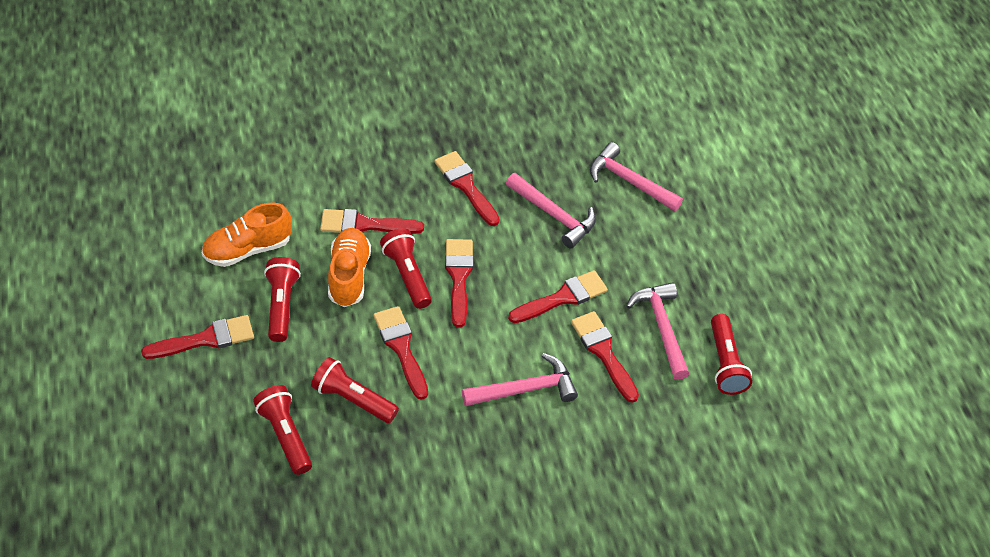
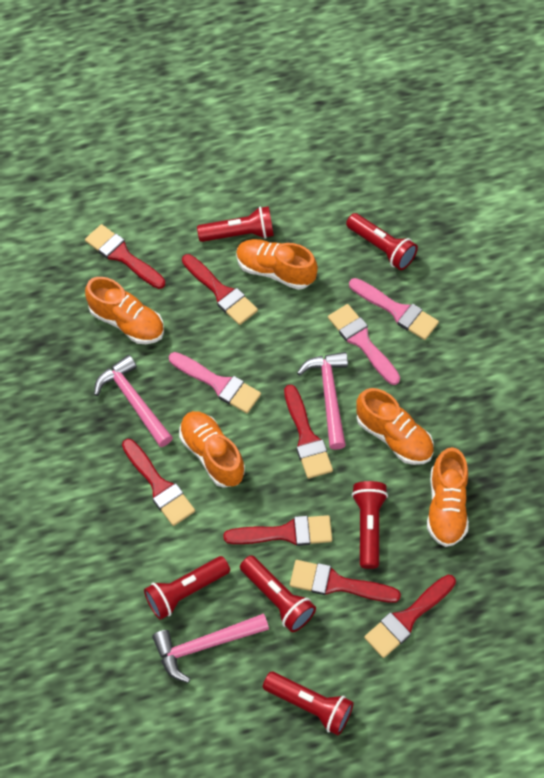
orange shoe: 2 -> 5
pink brush: 0 -> 3
pink hammer: 4 -> 3
red flashlight: 5 -> 6

